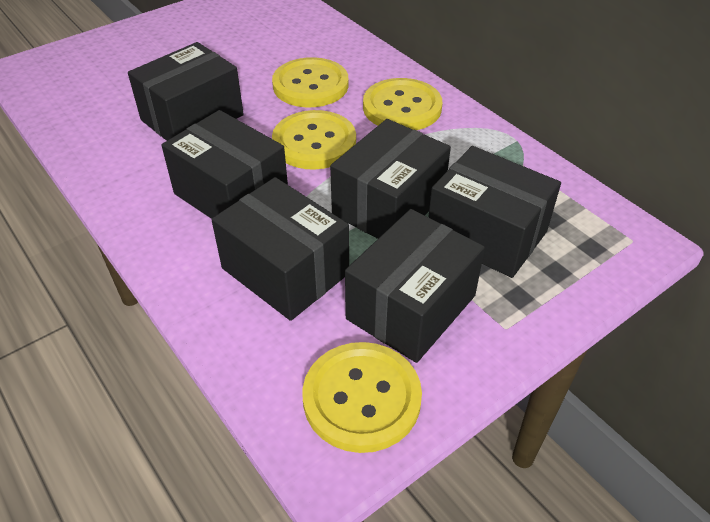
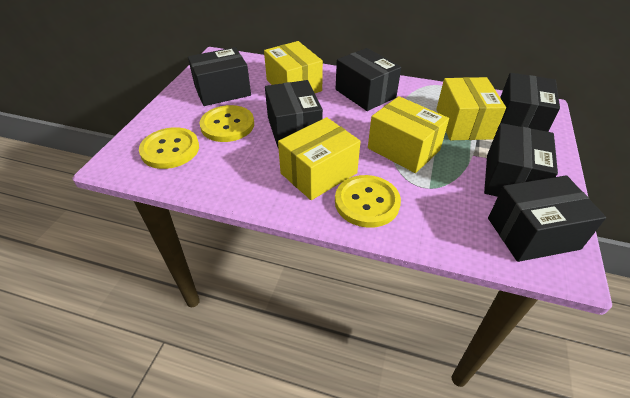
yellow box: 0 -> 4
yellow button: 4 -> 3

